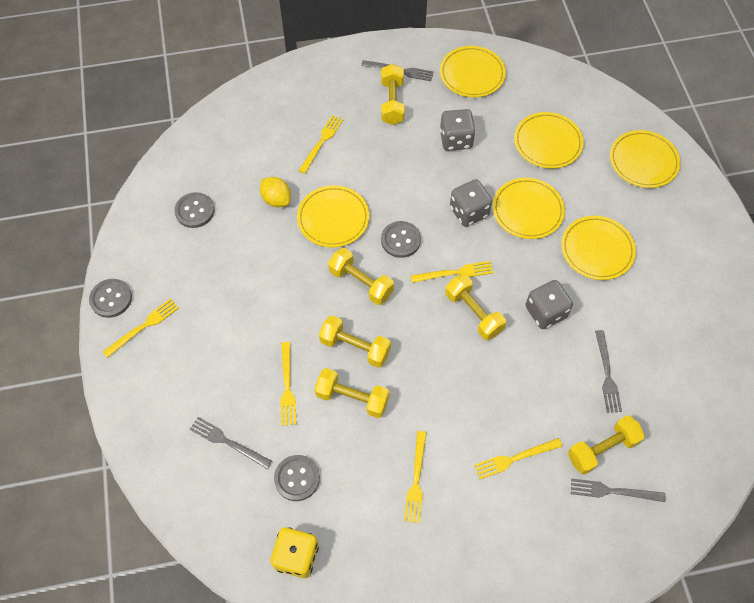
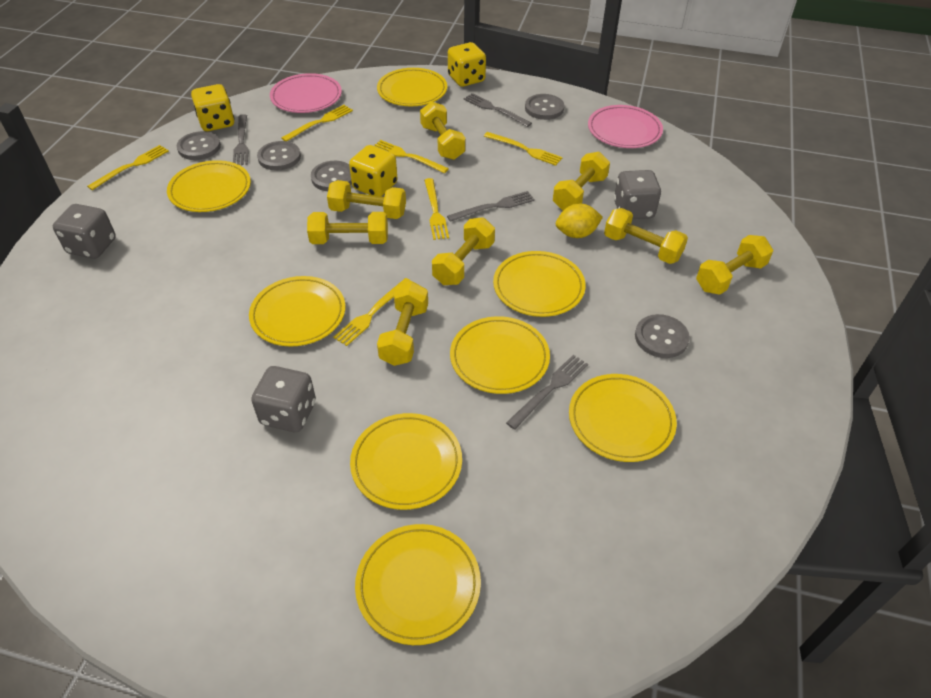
grey button: 4 -> 5
pink plate: 0 -> 2
yellow dice: 1 -> 3
yellow dumbbell: 6 -> 8
yellow plate: 6 -> 8

